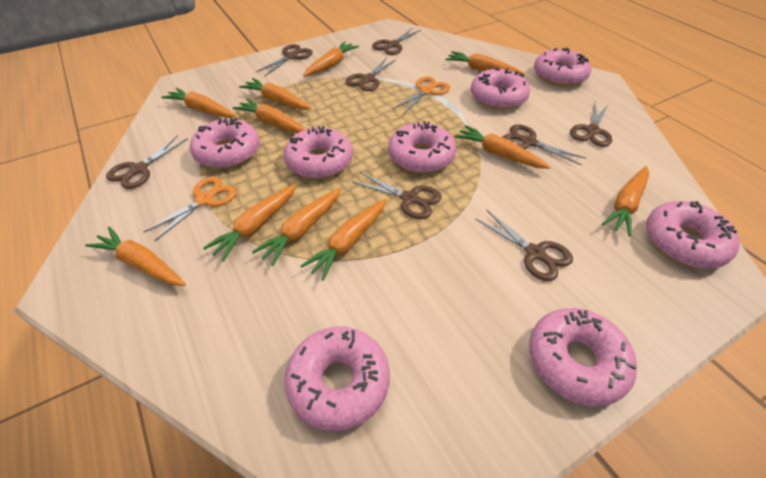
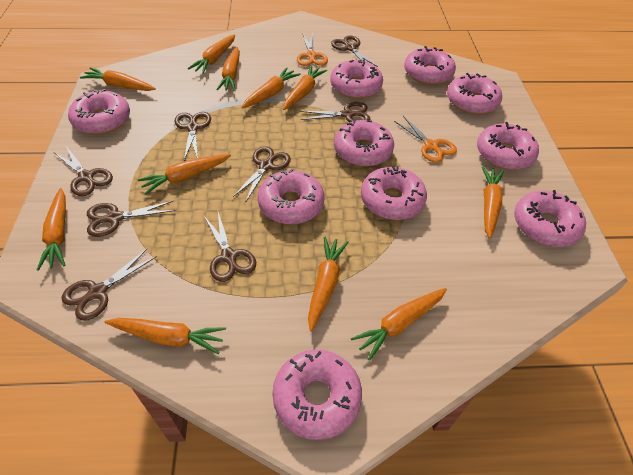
pink donut: 8 -> 10

